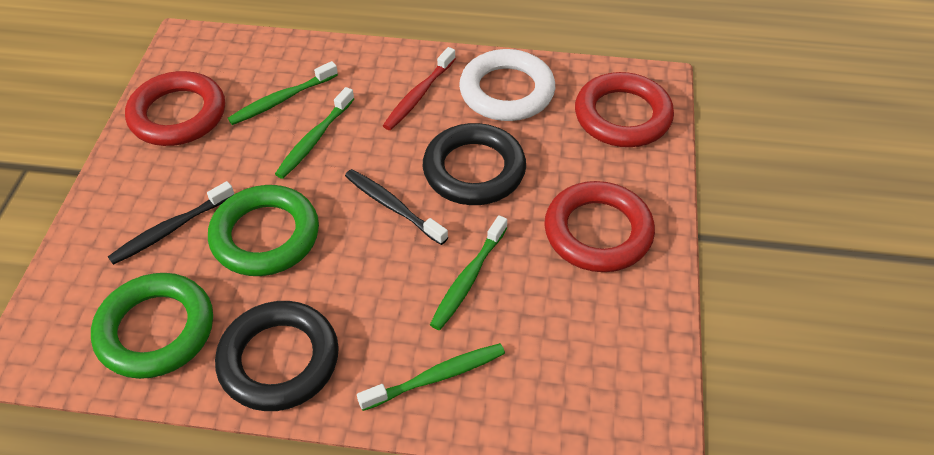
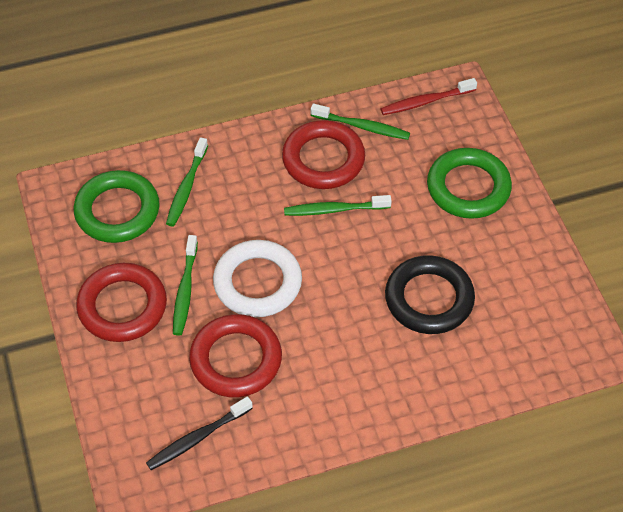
black ring: 2 -> 1
black toothbrush: 2 -> 1

